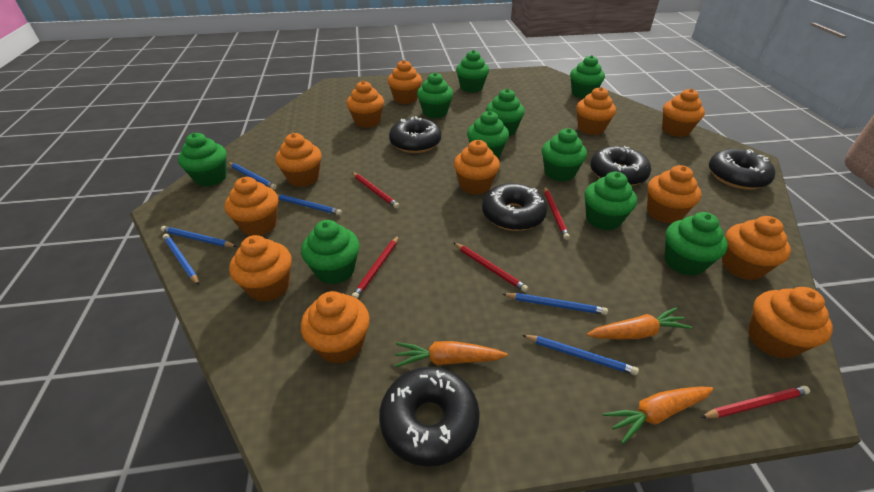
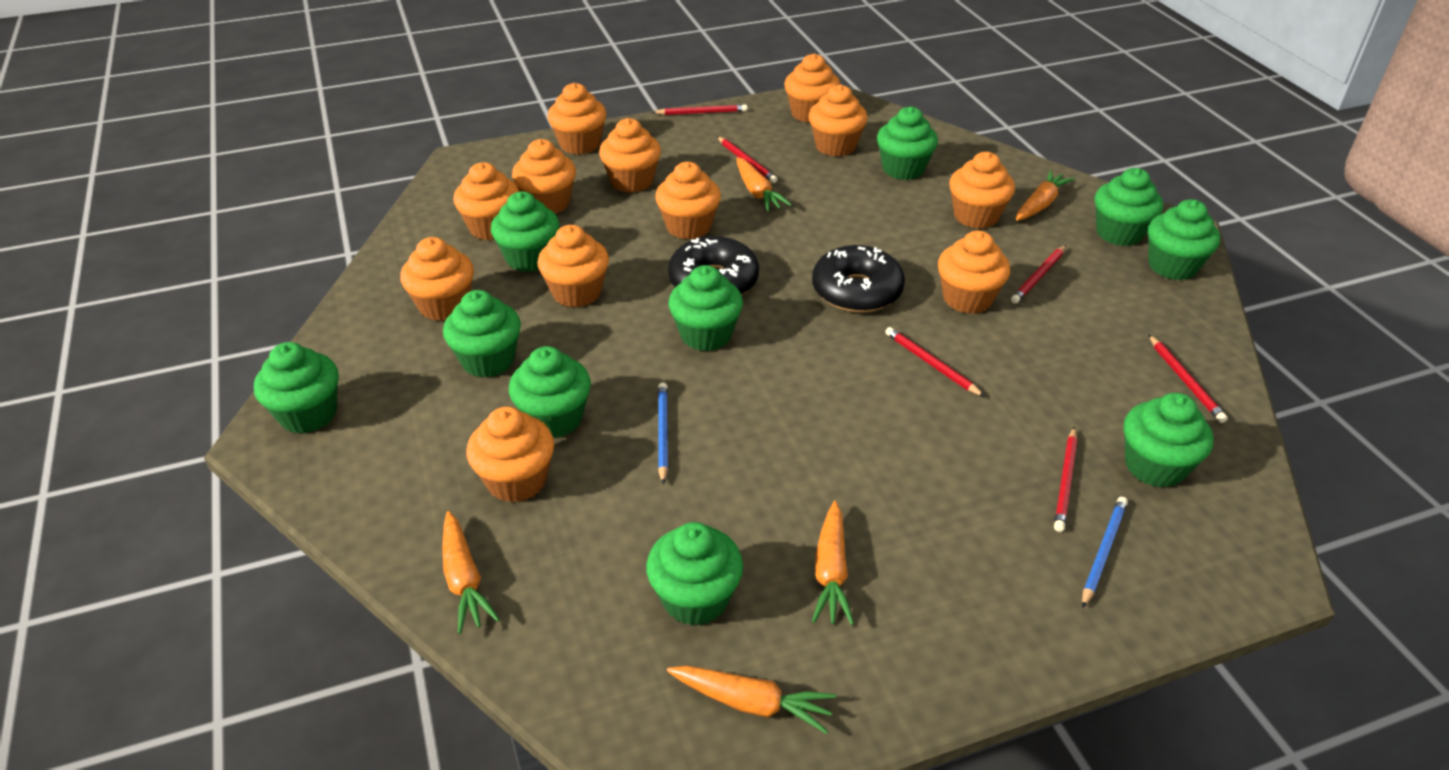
black donut: 5 -> 2
blue pencil: 6 -> 2
orange carrot: 3 -> 5
red pencil: 5 -> 6

